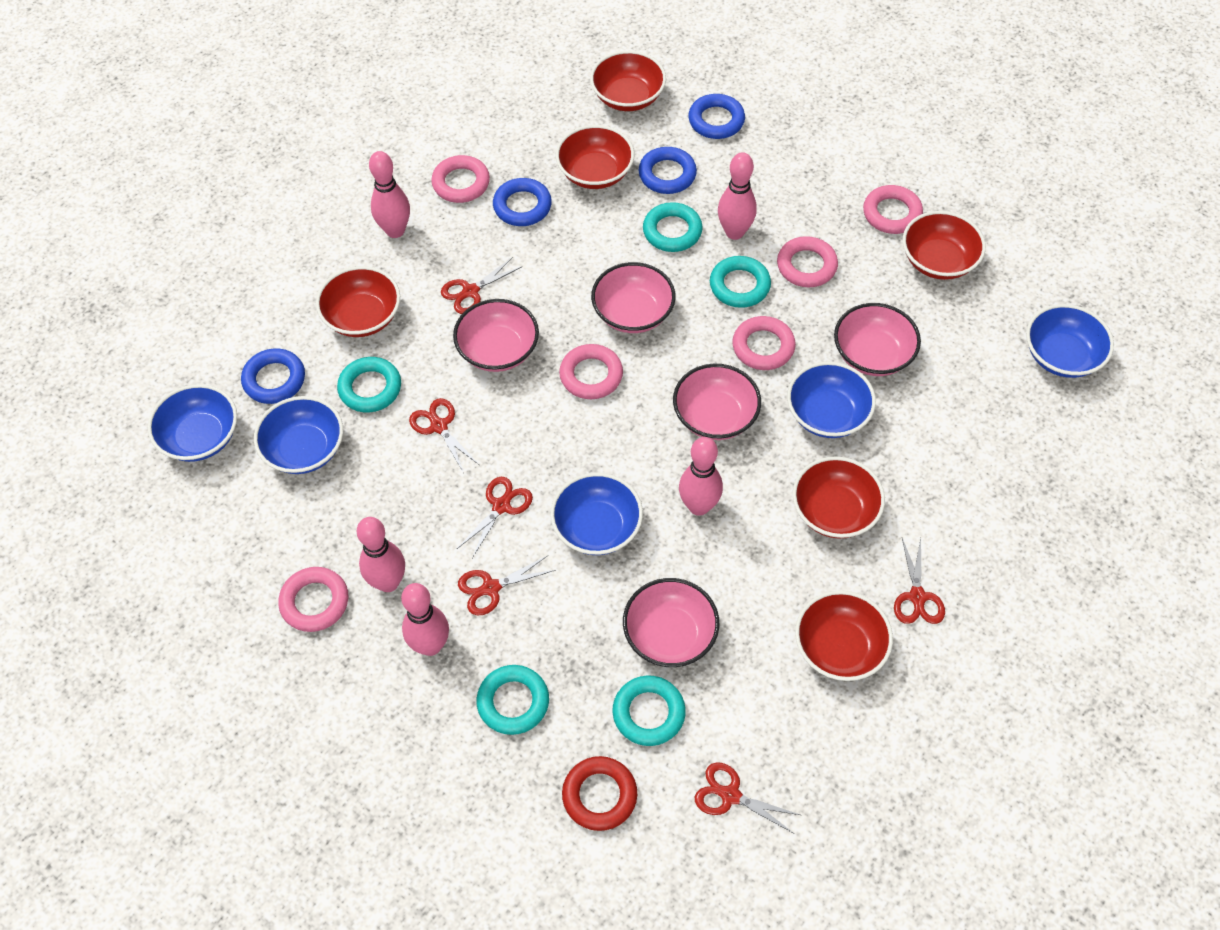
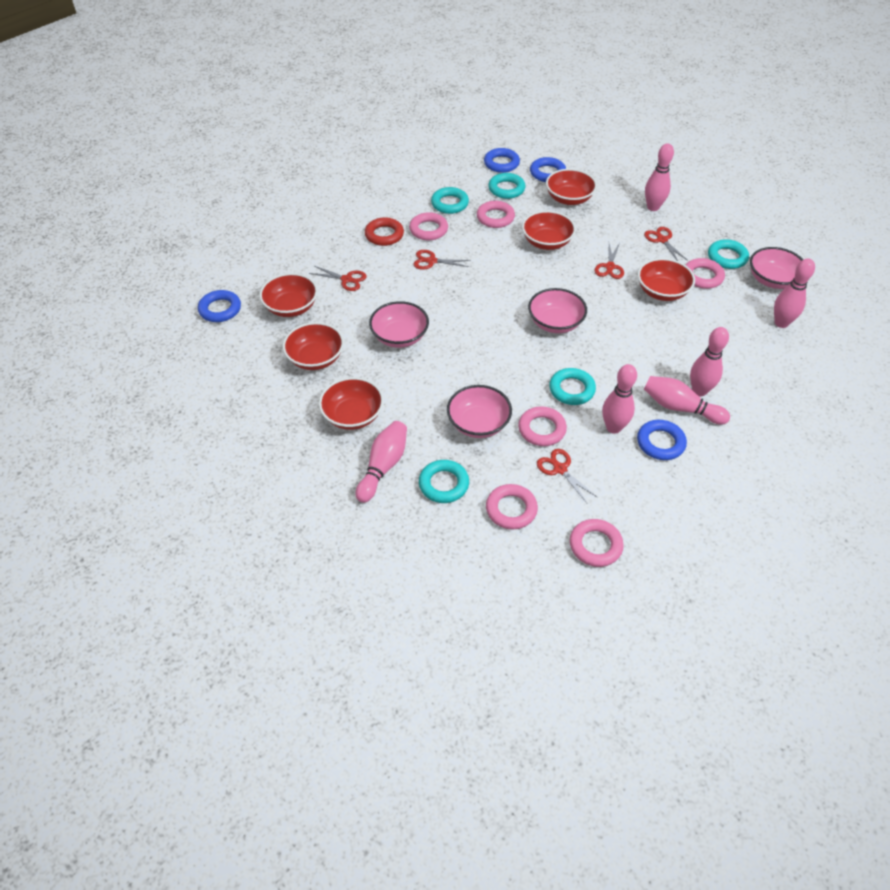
blue bowl: 5 -> 0
pink bowl: 5 -> 4
pink bowling pin: 5 -> 6
red scissors: 6 -> 5

